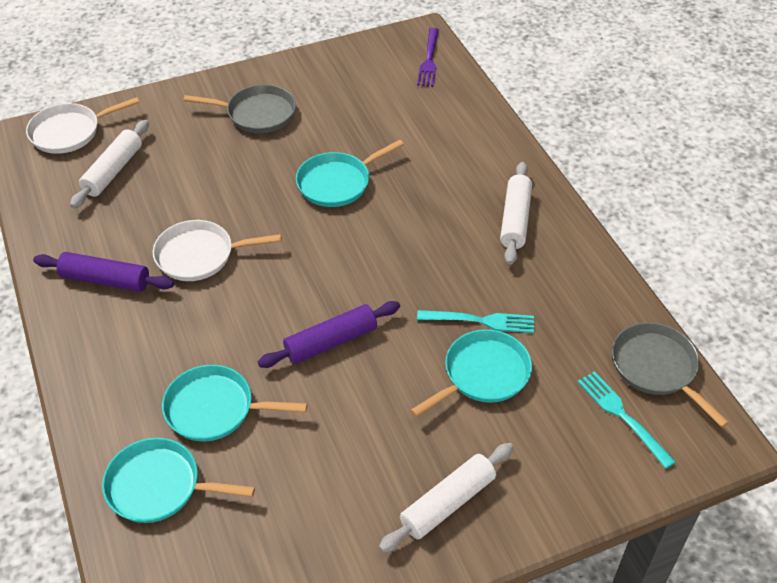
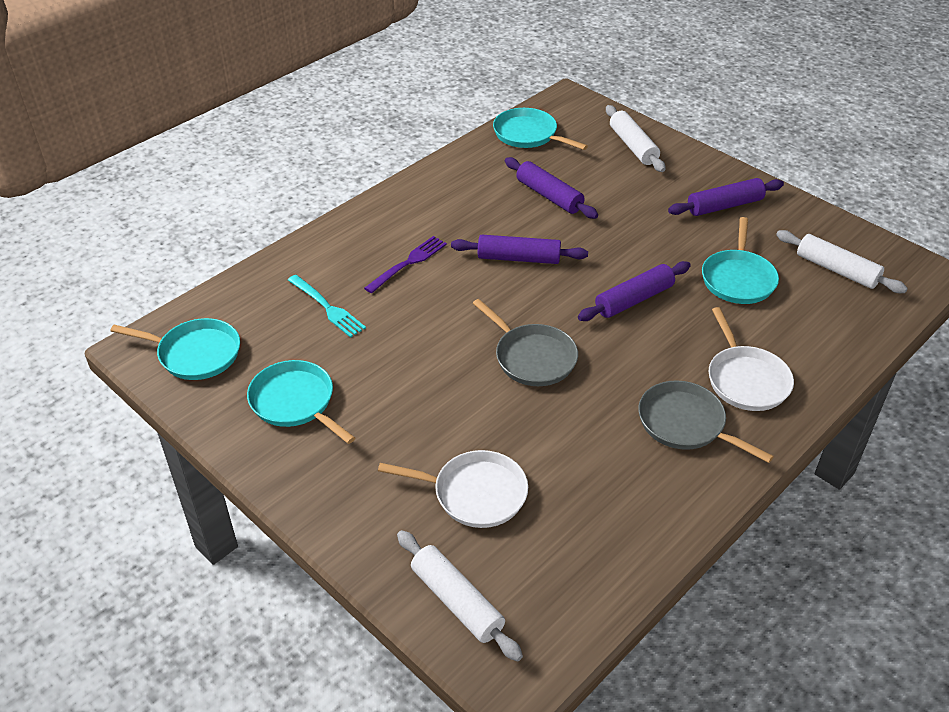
purple rolling pin: 2 -> 4
turquoise fork: 2 -> 1

